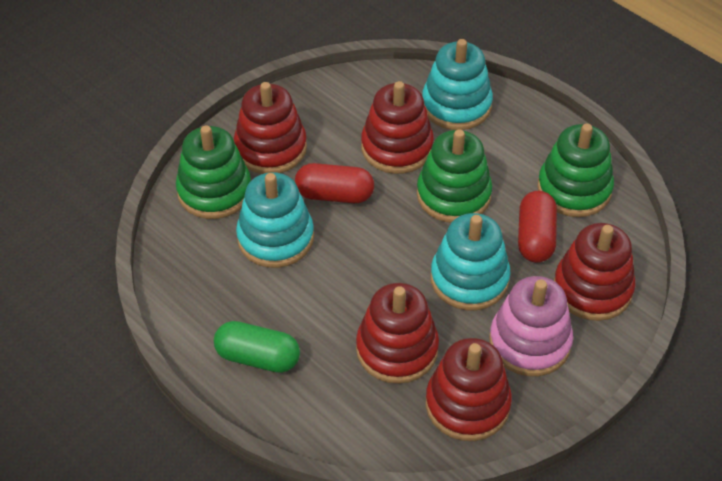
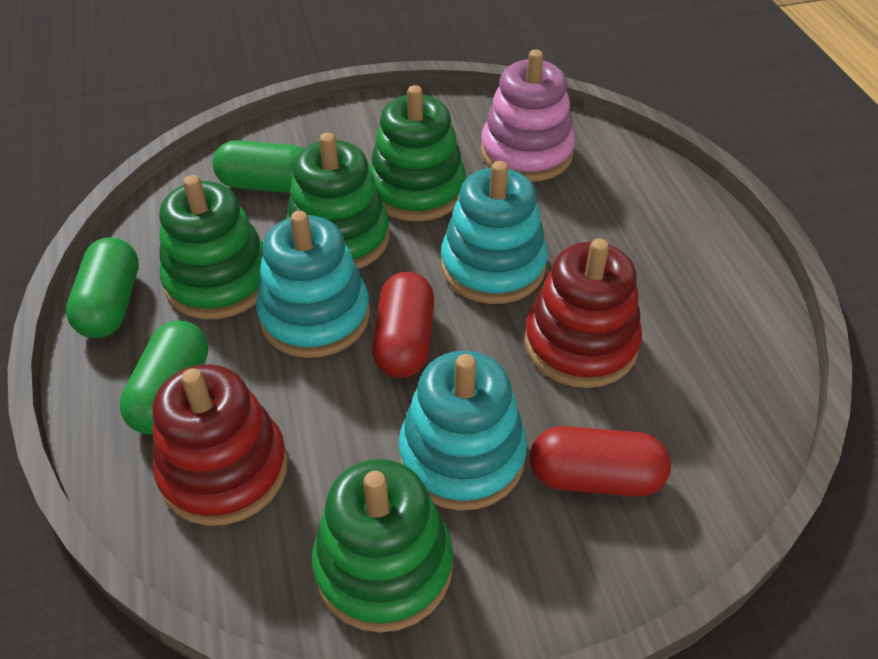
green capsule: 1 -> 3
green stacking toy: 3 -> 4
red stacking toy: 5 -> 2

